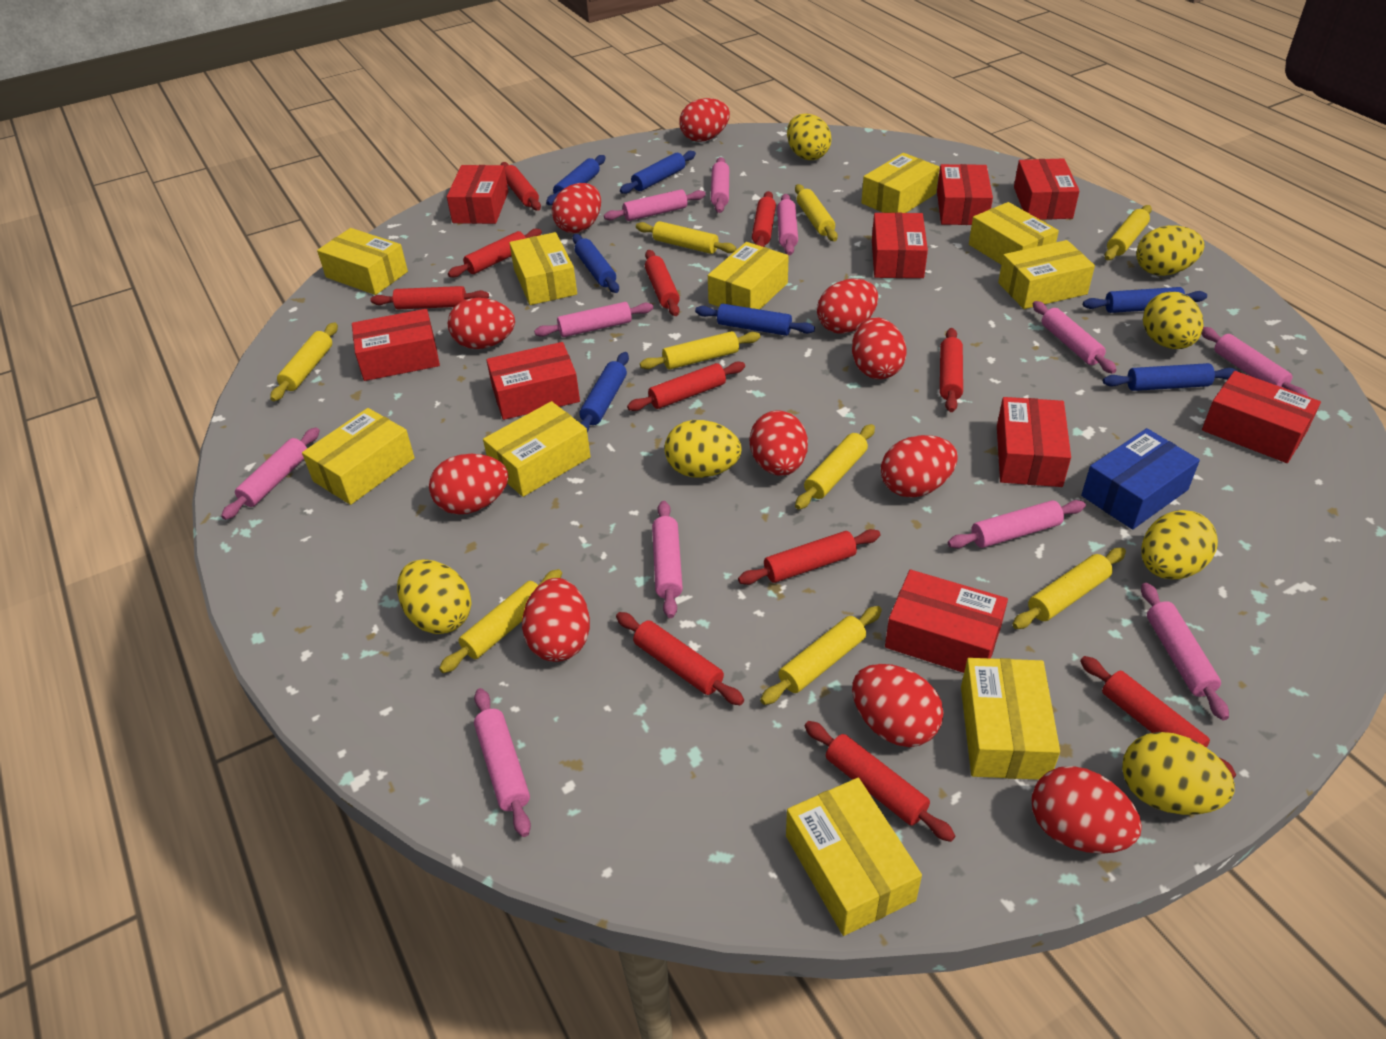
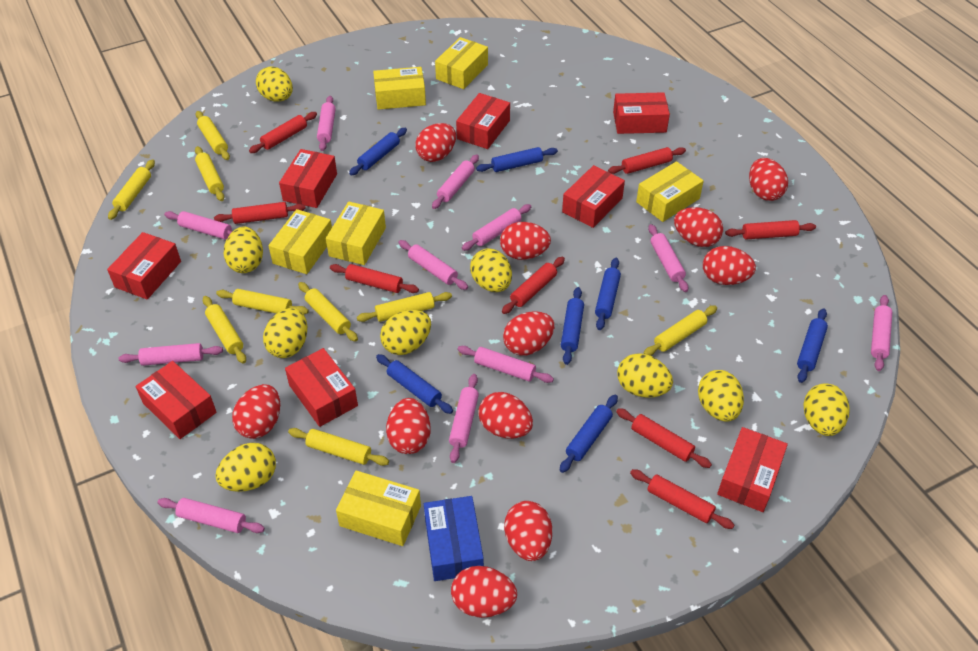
red box: 9 -> 8
red rolling pin: 11 -> 8
yellow box: 10 -> 6
yellow egg: 7 -> 9

